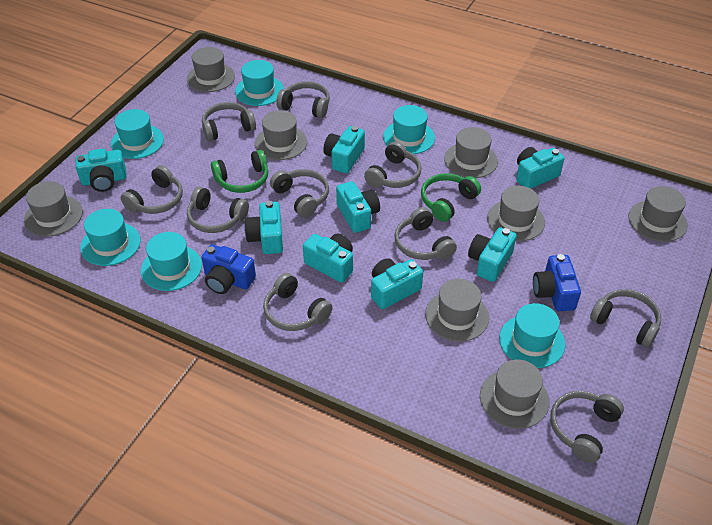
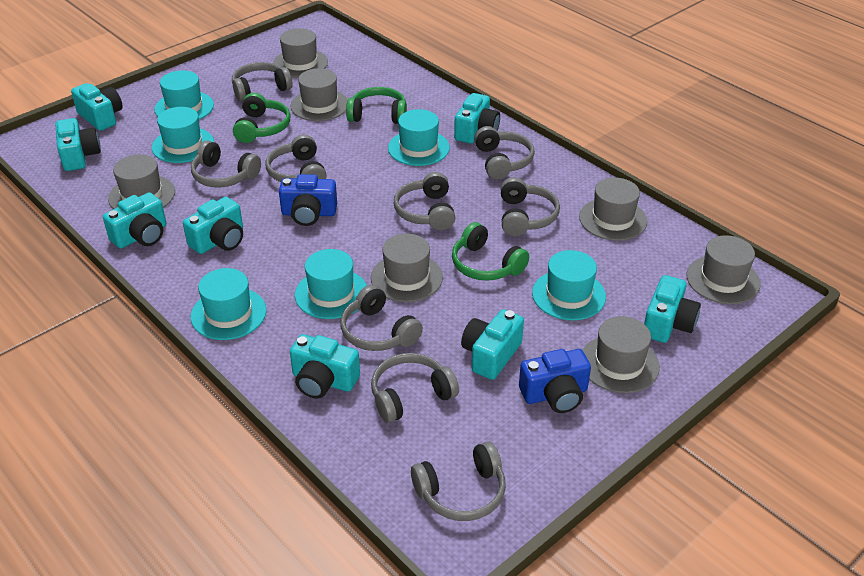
green headphones: 2 -> 3
grey hat: 8 -> 7
grey headphones: 10 -> 9

